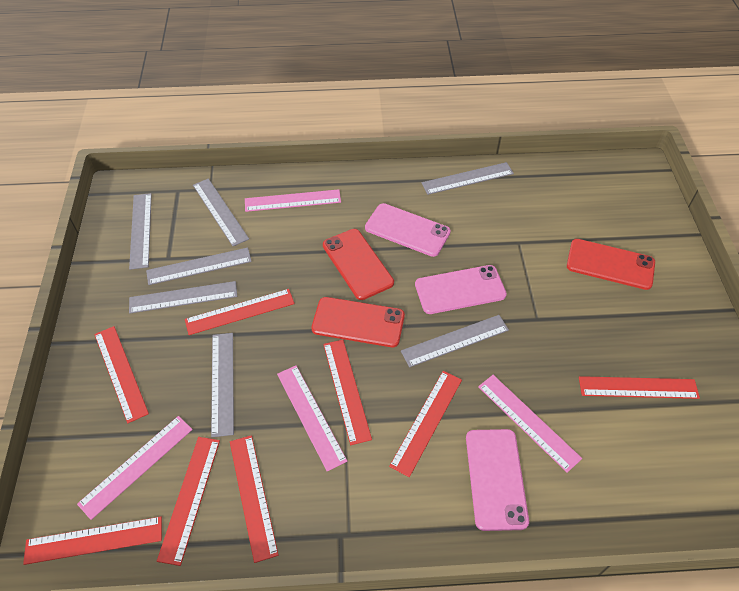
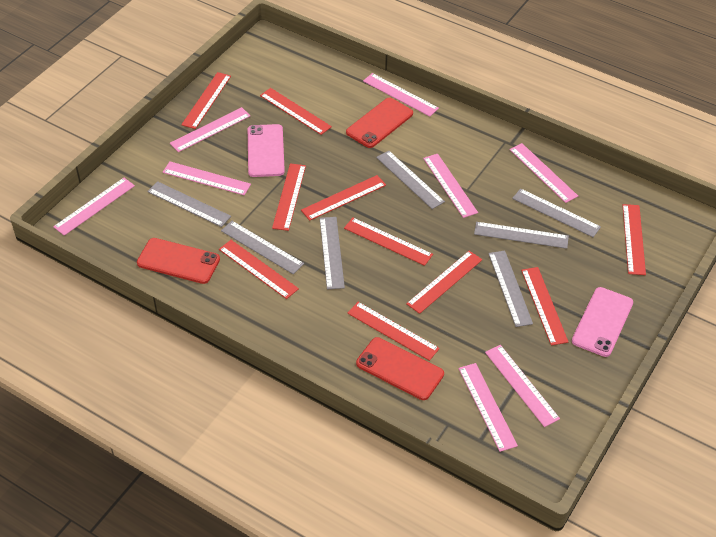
pink phone: 3 -> 2
pink ruler: 4 -> 8
red ruler: 8 -> 10

